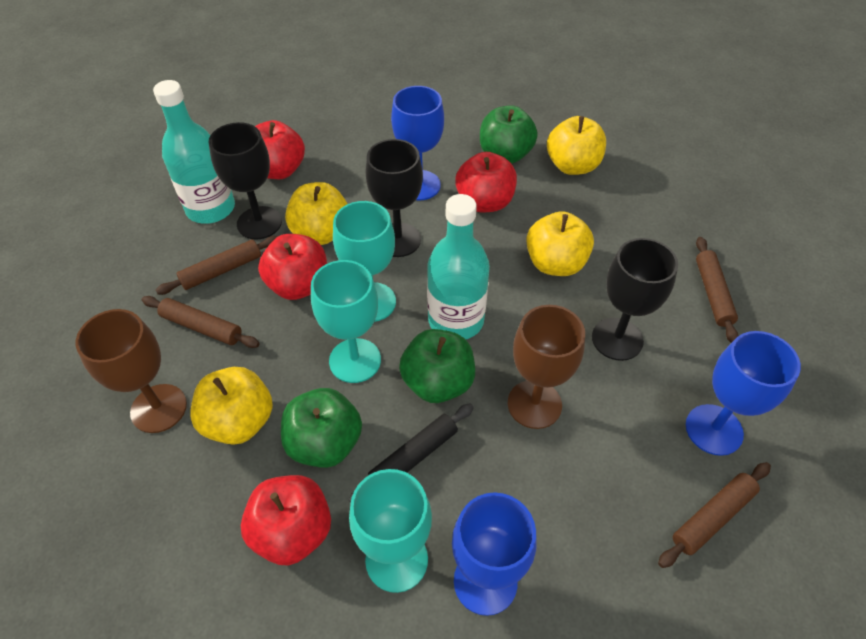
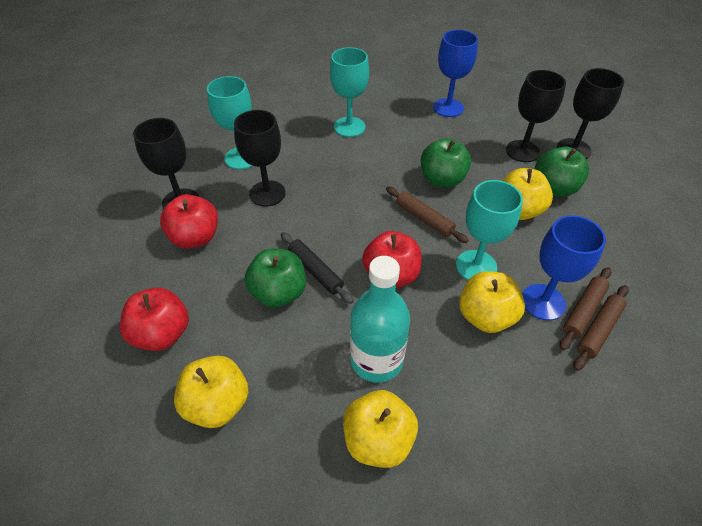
black goblet: 3 -> 4
blue goblet: 3 -> 2
brown goblet: 2 -> 0
brown rolling pin: 4 -> 3
red apple: 4 -> 3
turquoise bottle: 2 -> 1

